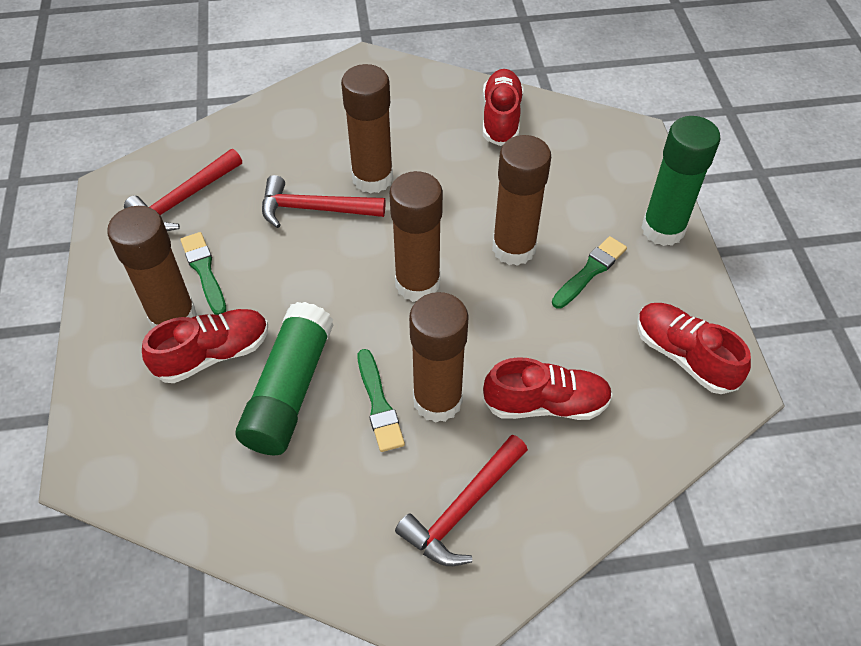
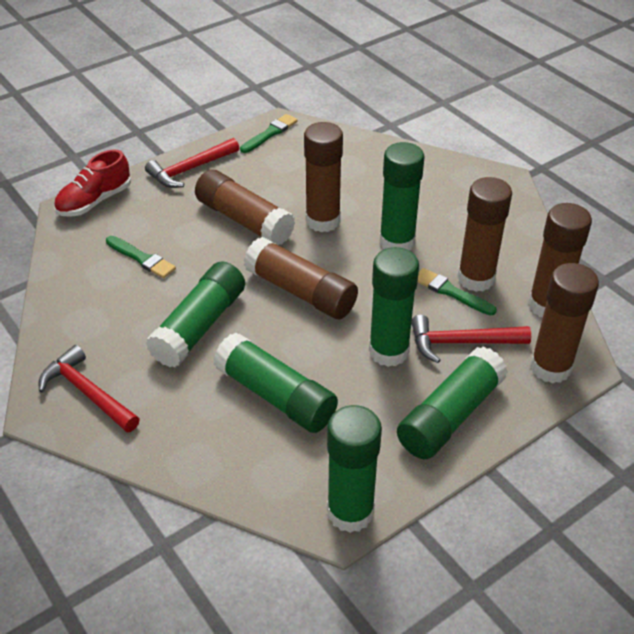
brown glue stick: 5 -> 6
green glue stick: 2 -> 6
red shoe: 4 -> 1

